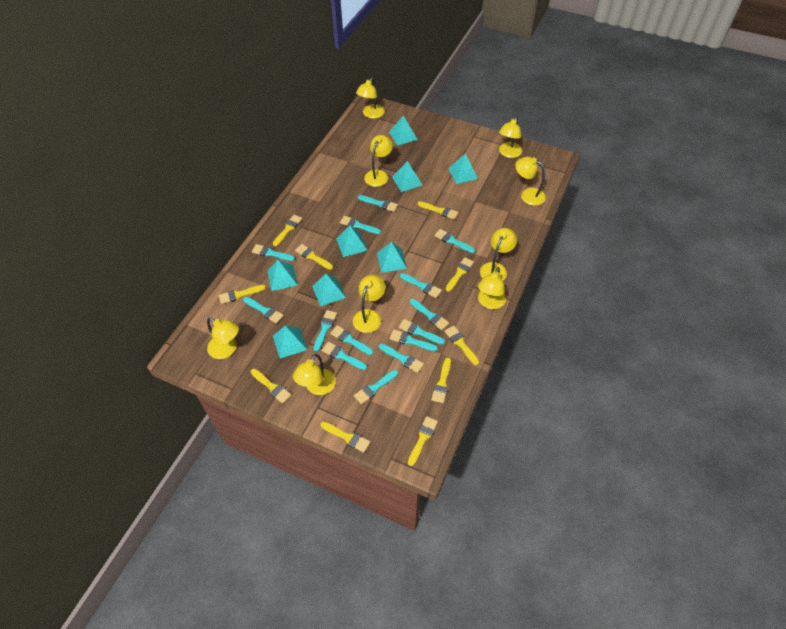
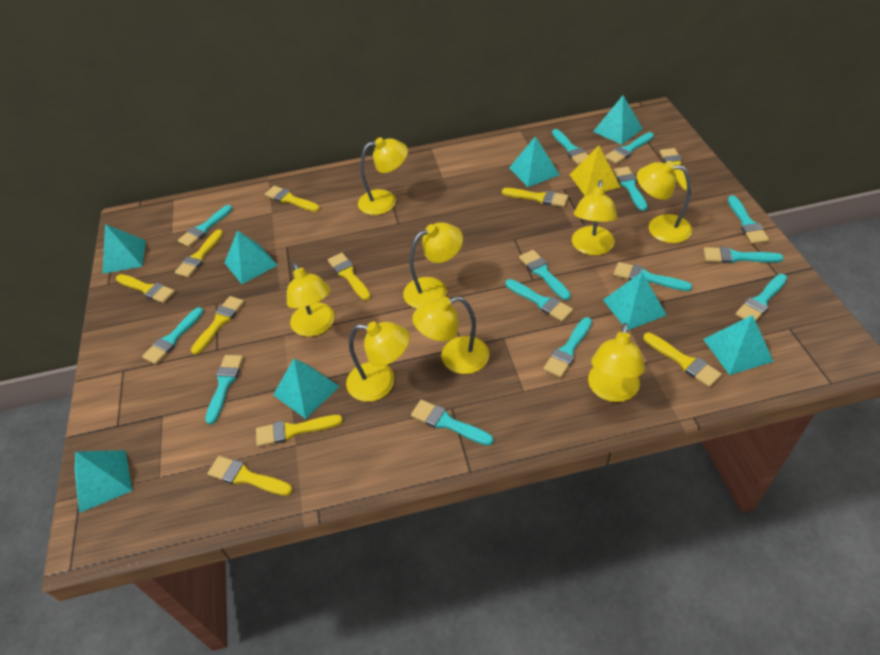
yellow lamp: 9 -> 8
yellow pyramid: 0 -> 1

